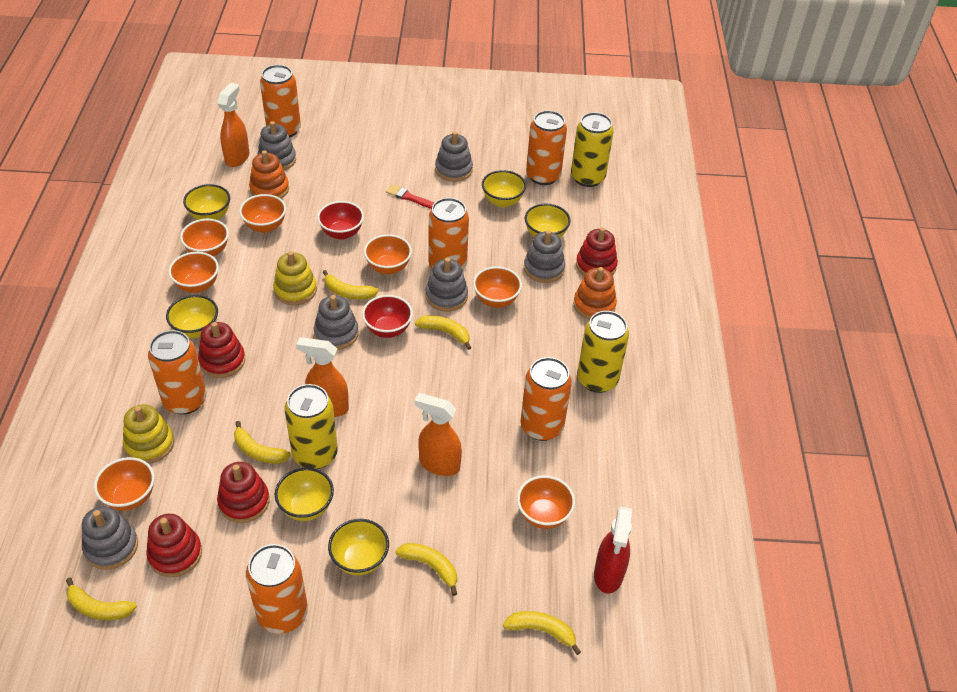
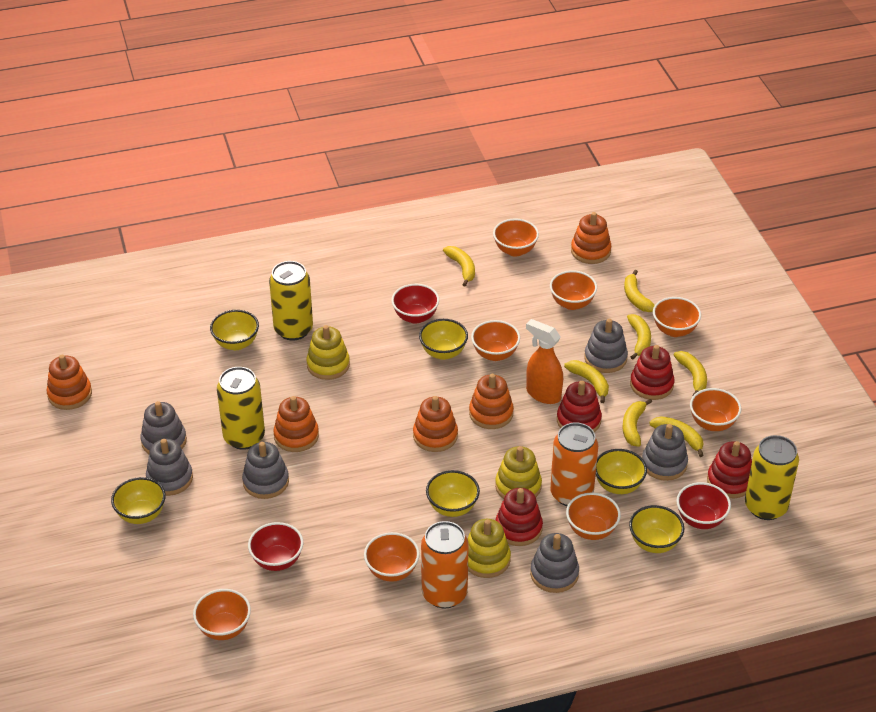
orange bowl: 7 -> 8
orange can: 6 -> 2
orange spray bottle: 3 -> 1
orange stacking toy: 2 -> 5
red bowl: 2 -> 3
red brush: 1 -> 0
red spray bottle: 1 -> 0
yellow banana: 6 -> 7
yellow stacking toy: 2 -> 3

